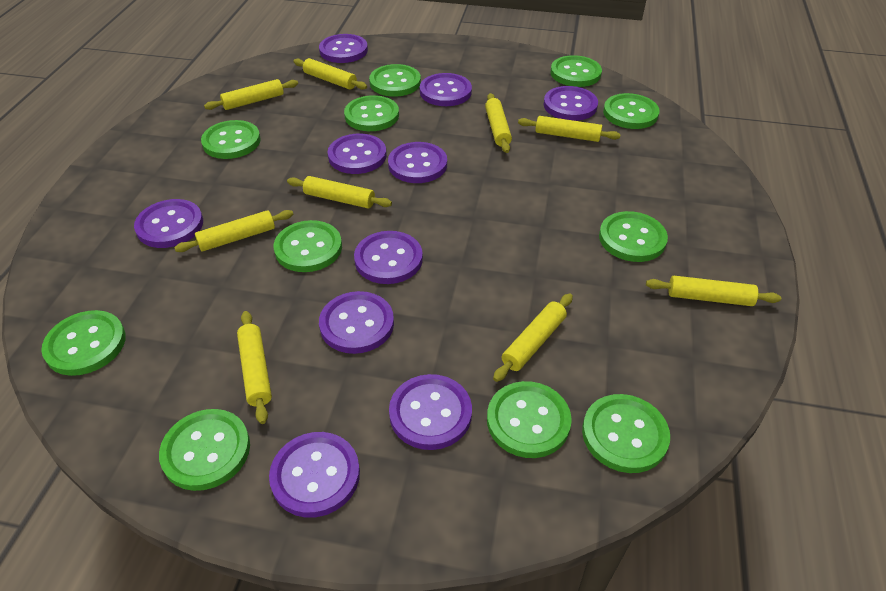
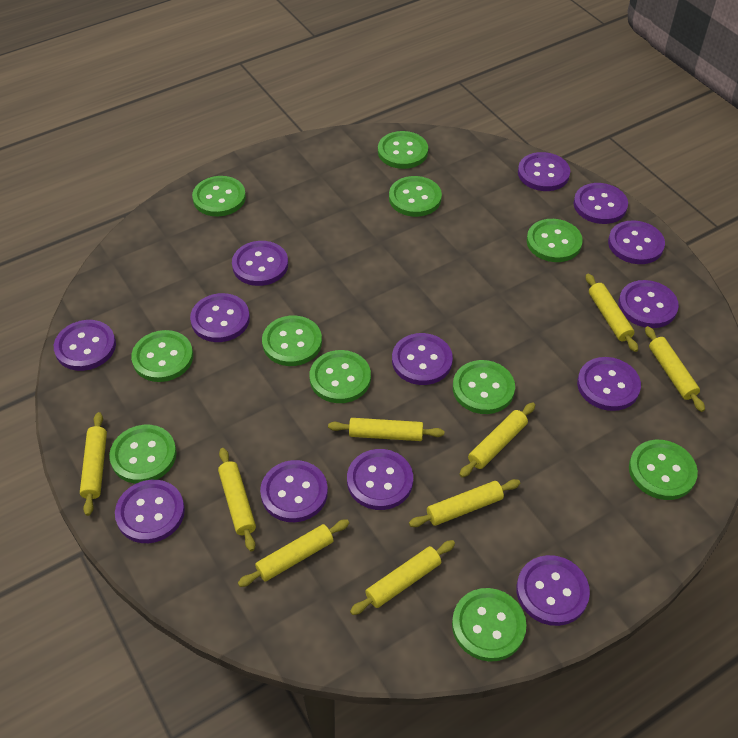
purple button: 10 -> 13

